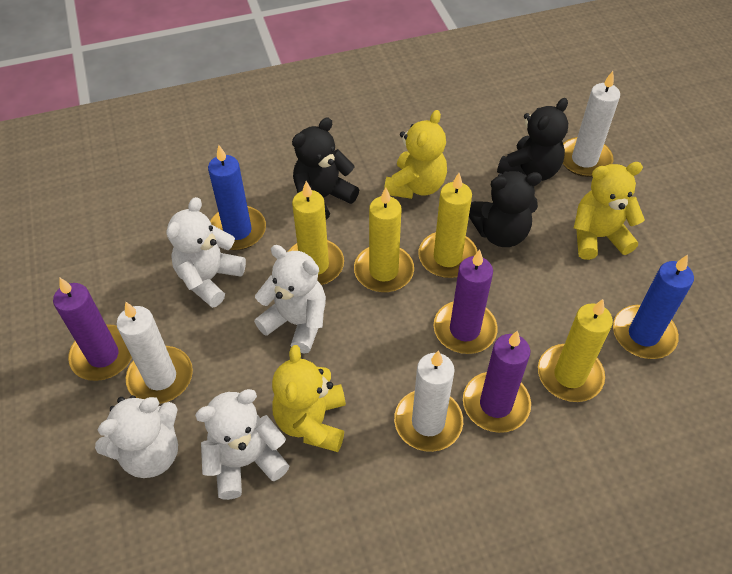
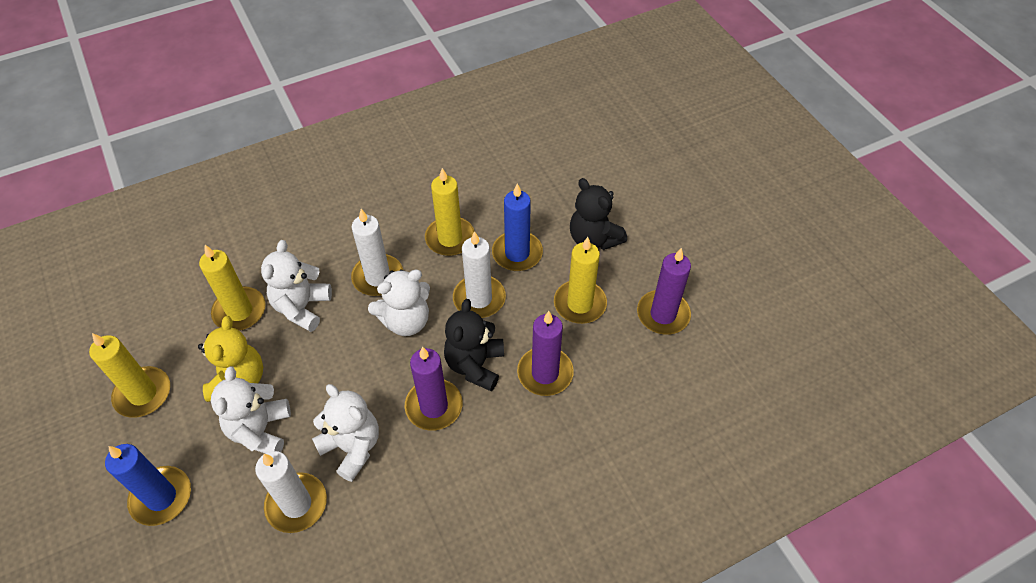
black teddy bear: 3 -> 2
yellow teddy bear: 3 -> 1

